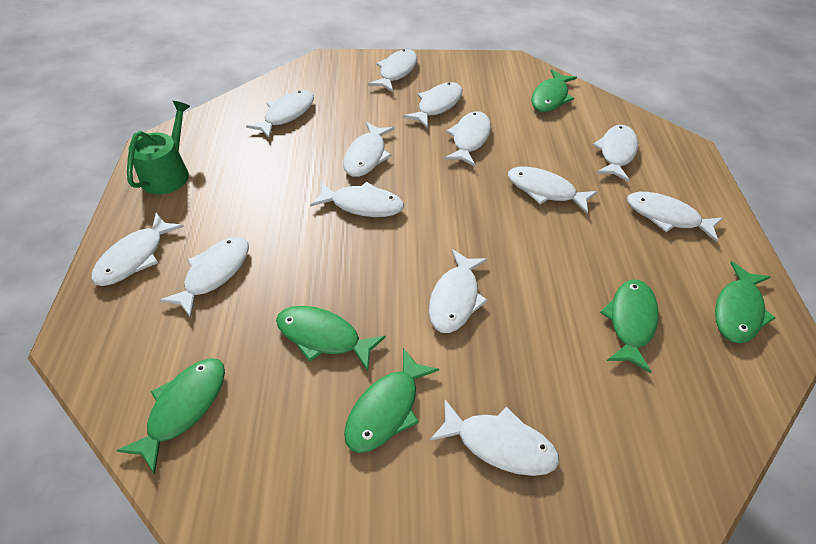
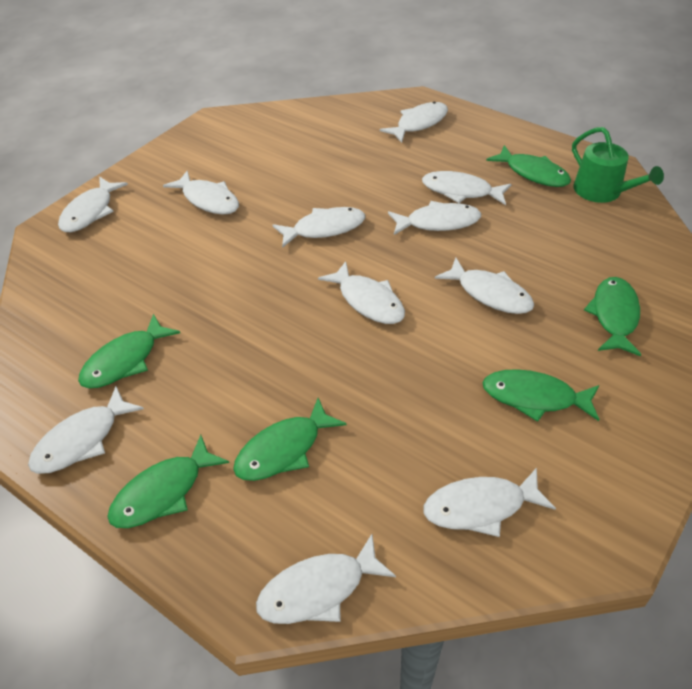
white fish: 13 -> 11

